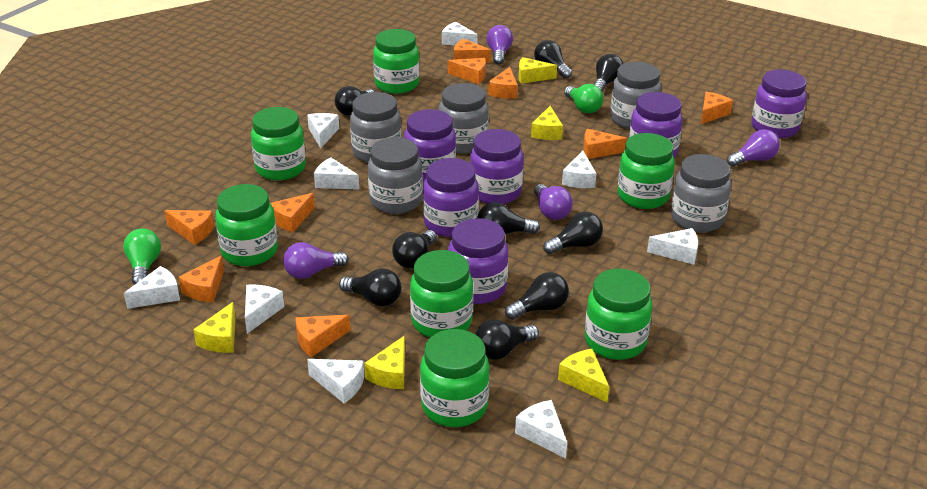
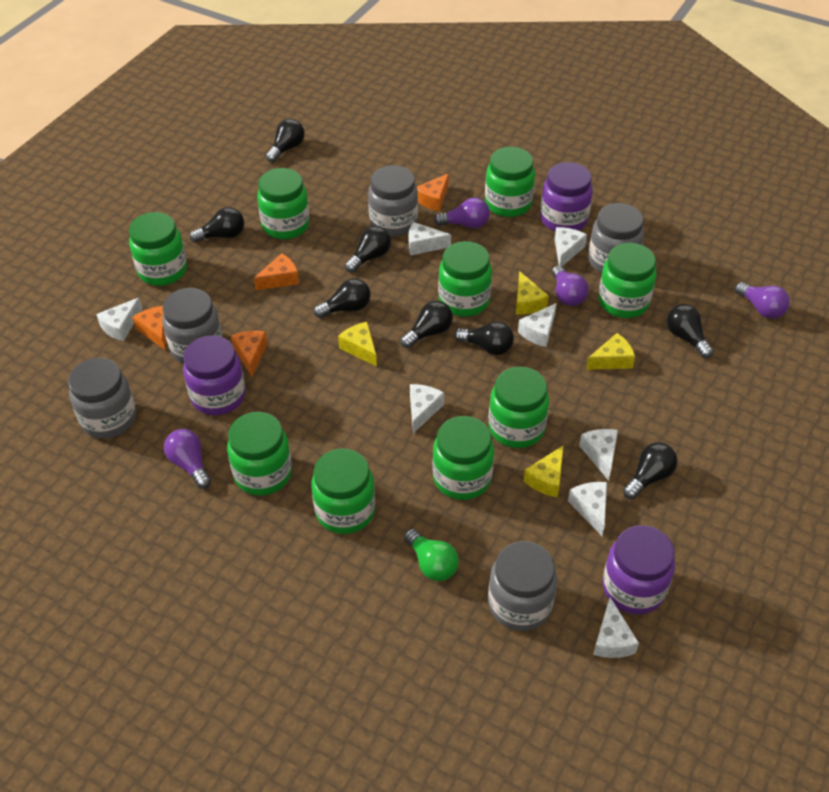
black light bulb: 9 -> 8
green jar: 7 -> 9
green light bulb: 2 -> 1
orange cheese: 9 -> 4
purple jar: 6 -> 3
white cheese: 9 -> 8
yellow cheese: 5 -> 4

